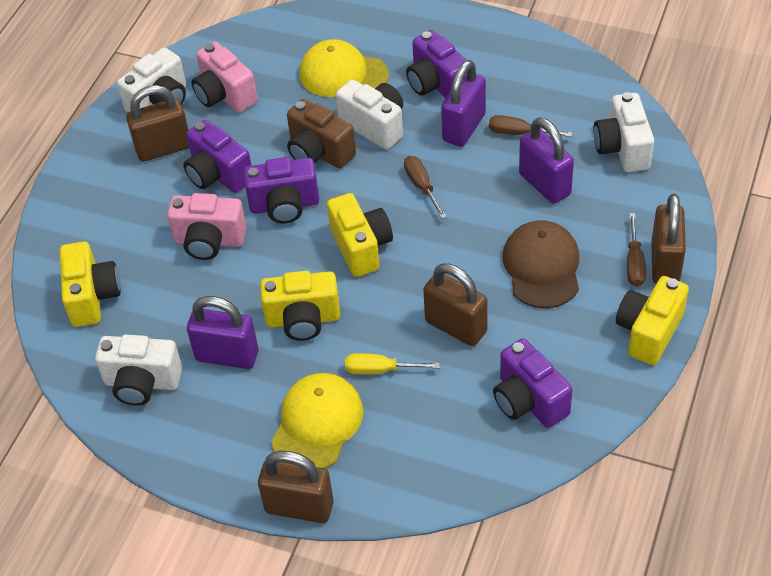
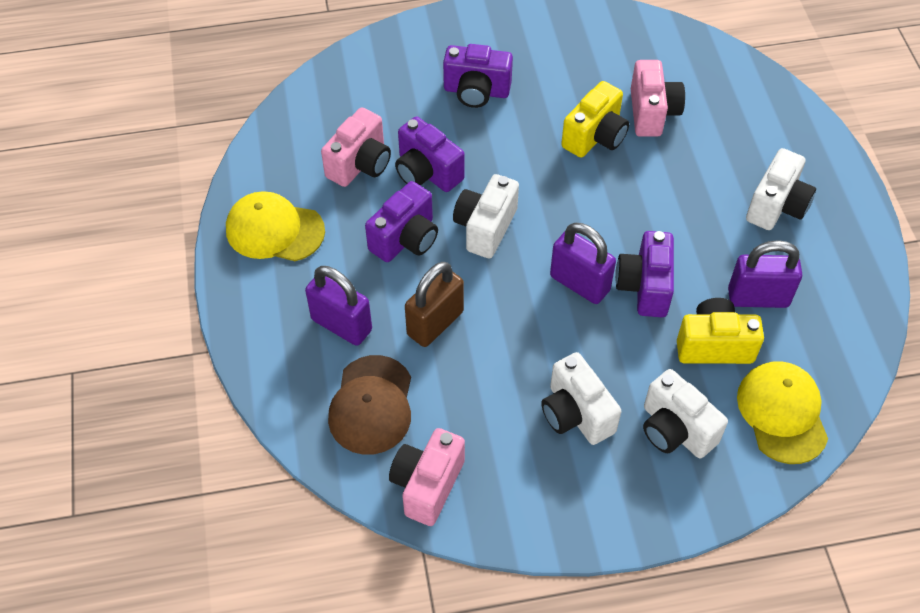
brown camera: 1 -> 0
brown padlock: 4 -> 1
brown screwdriver: 3 -> 0
pink camera: 2 -> 3
yellow camera: 4 -> 2
yellow screwdriver: 1 -> 0

